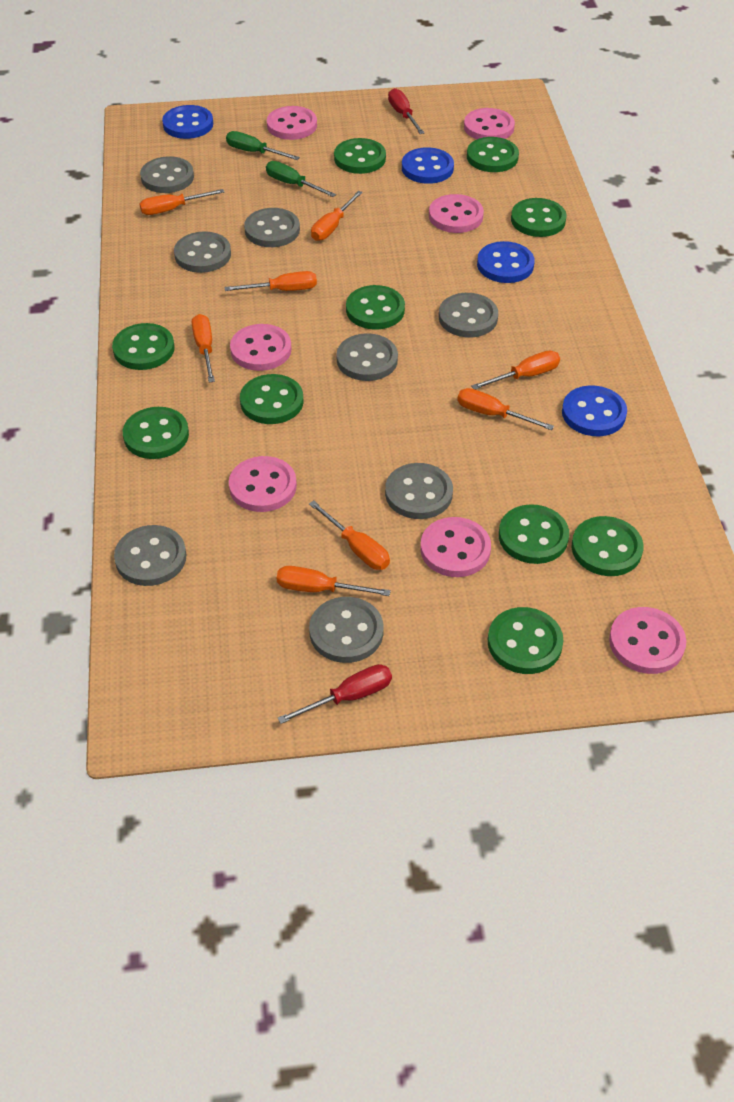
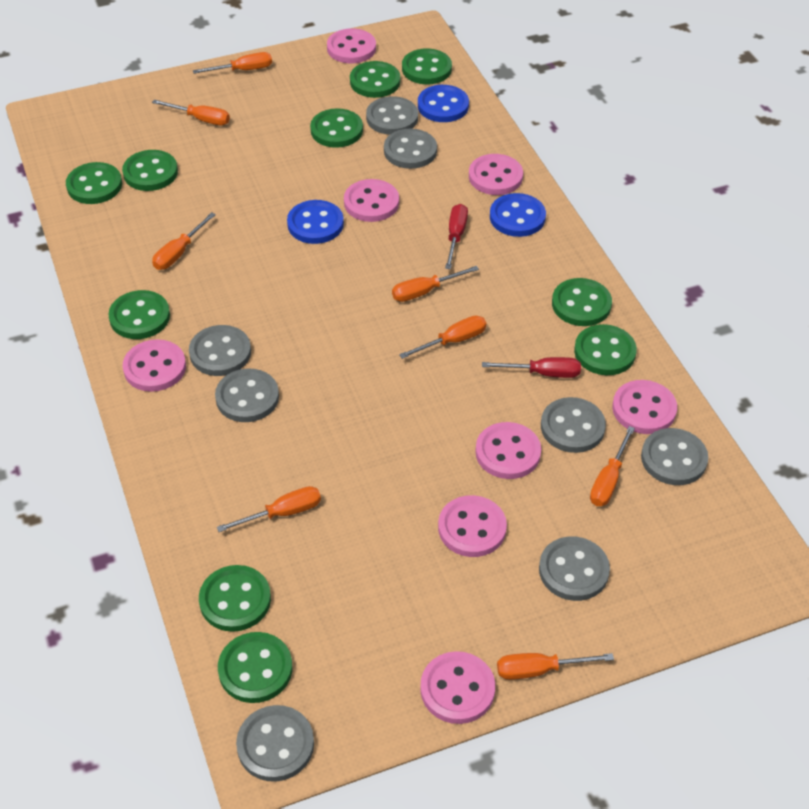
blue button: 4 -> 3
green screwdriver: 2 -> 0
pink button: 7 -> 8

